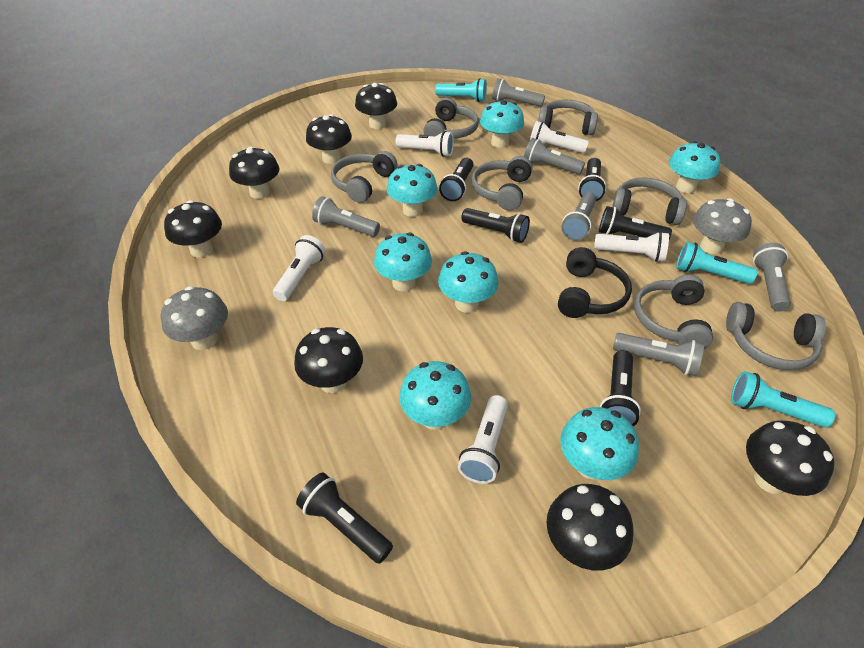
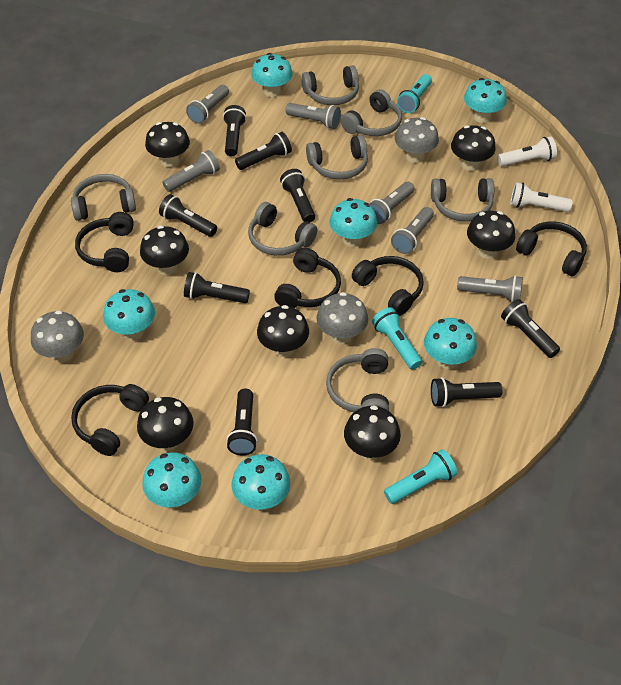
black flashlight: 6 -> 8
black headphones: 1 -> 5
grey mushroom: 2 -> 3
white flashlight: 5 -> 2

